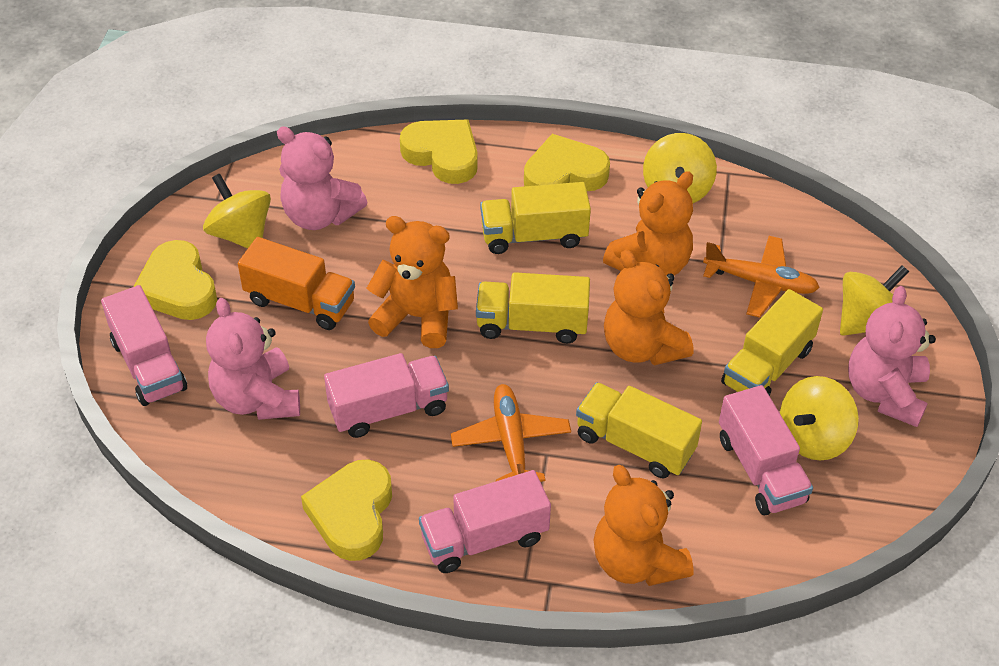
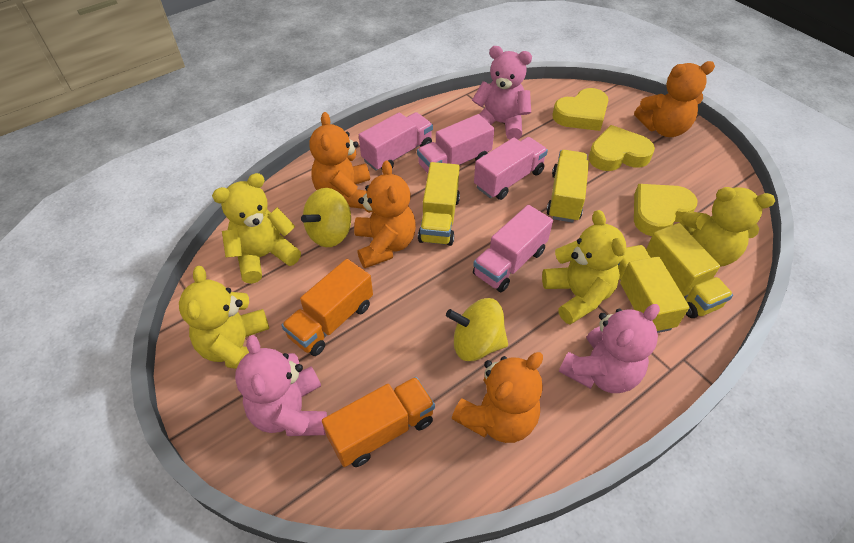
orange plane: 2 -> 0
orange truck: 1 -> 2
yellow heart: 4 -> 3
yellow spinning top: 4 -> 2
yellow teddy bear: 0 -> 4

